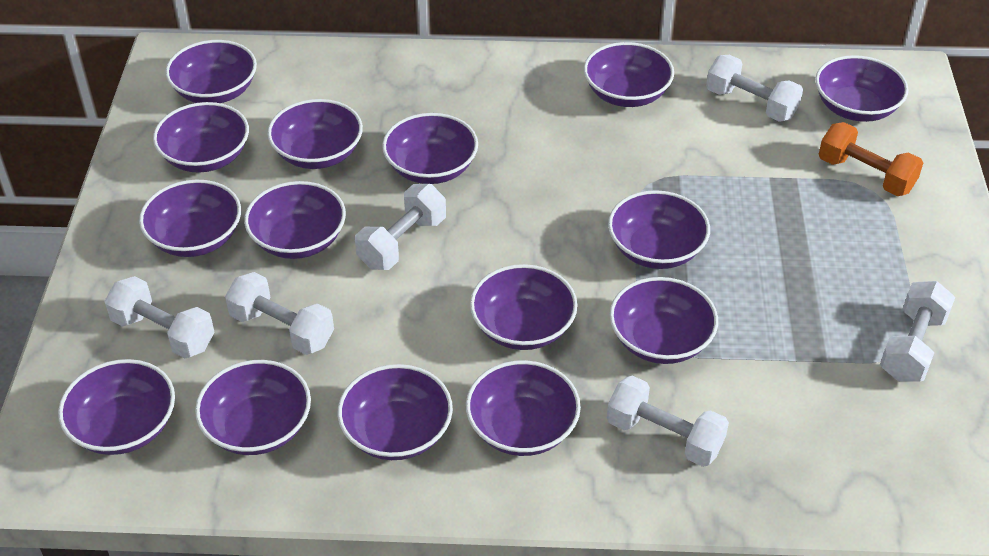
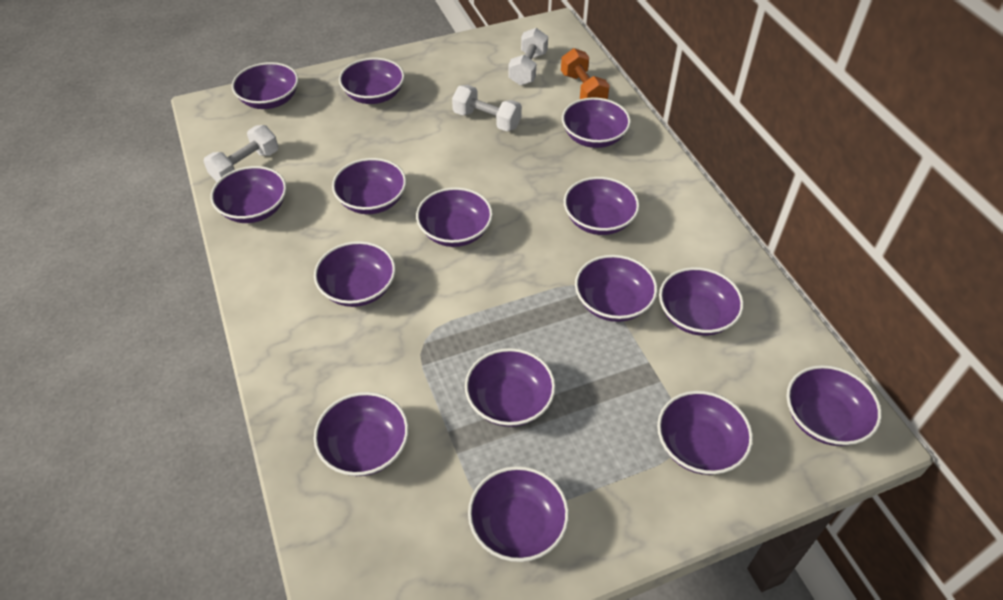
white dumbbell: 6 -> 3

